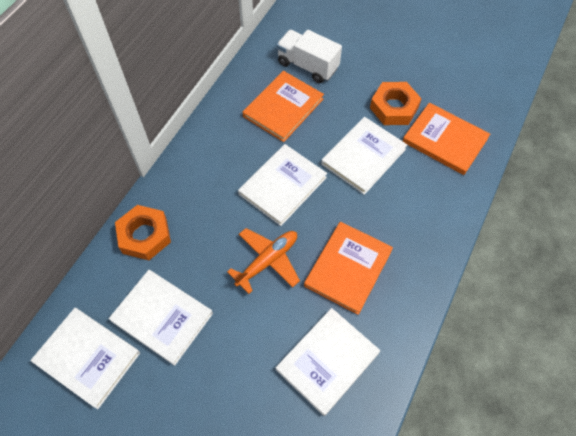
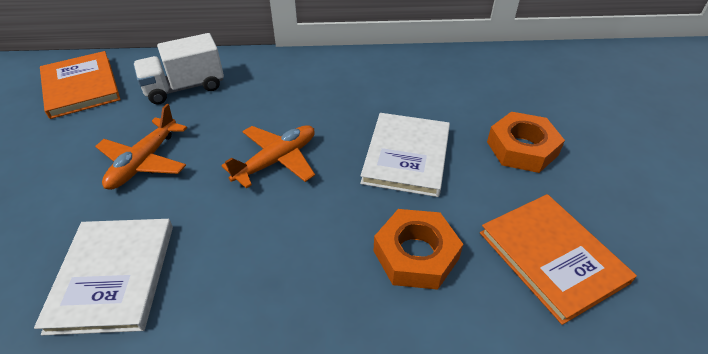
orange book: 3 -> 2
orange plane: 1 -> 2
white book: 5 -> 2

